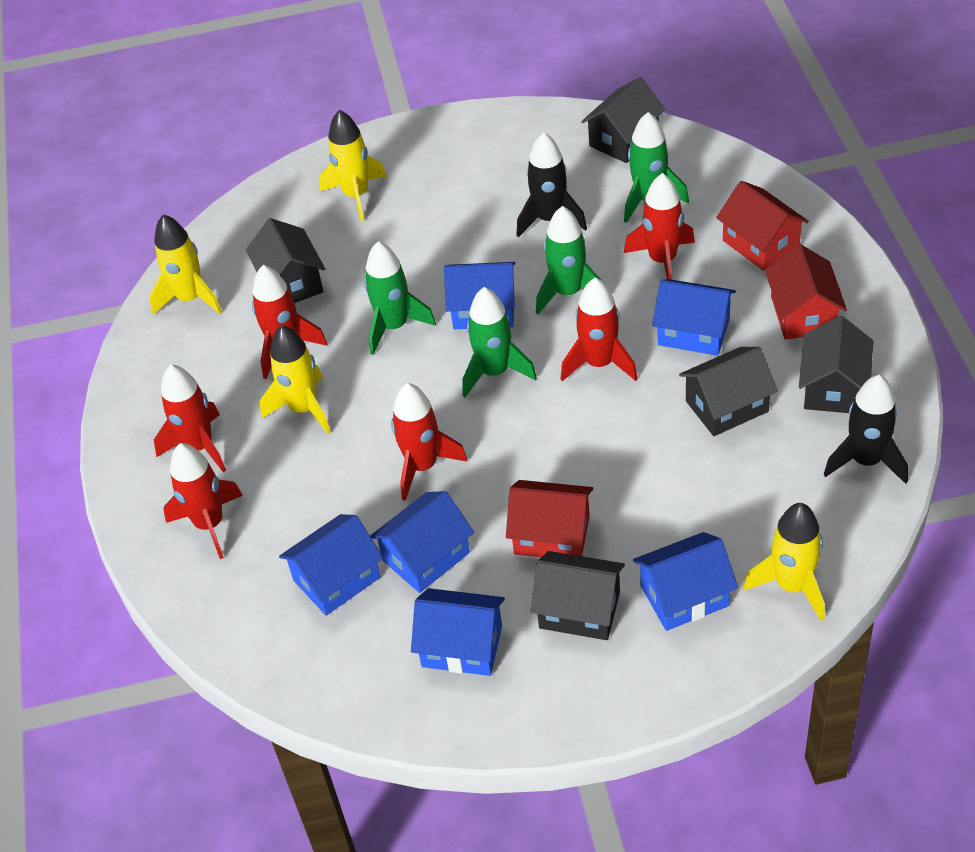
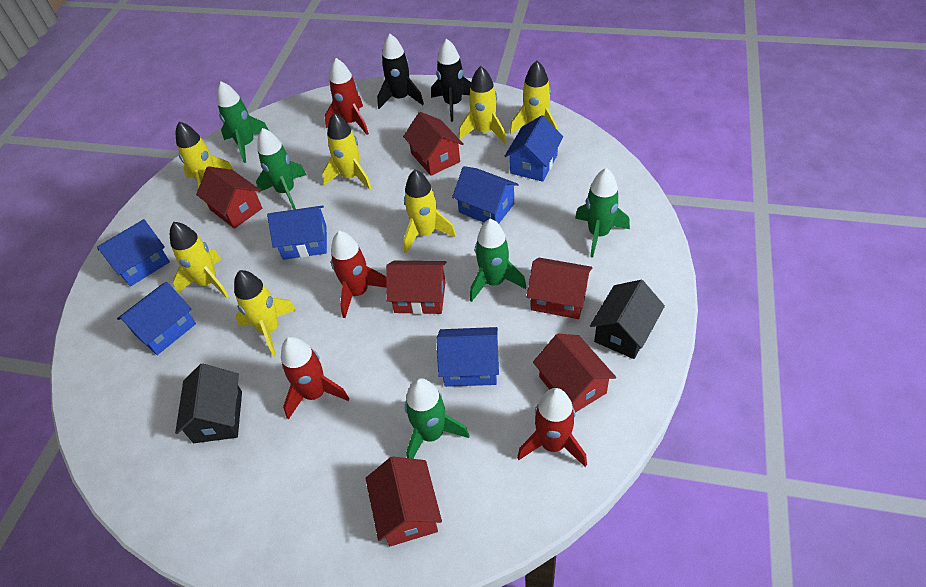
black house: 5 -> 2
green rocket: 4 -> 5
red house: 3 -> 6
red rocket: 6 -> 4
yellow rocket: 4 -> 7

